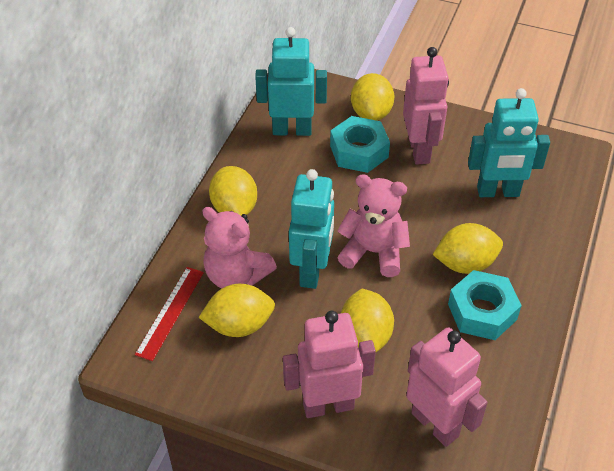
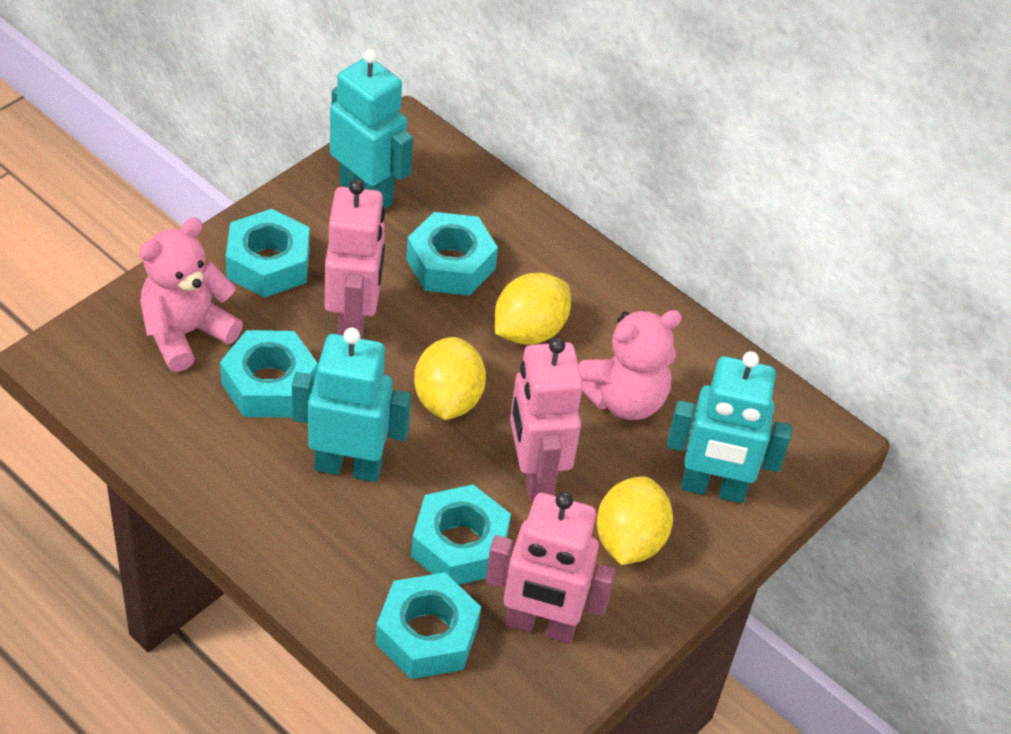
red ruler: 1 -> 0
turquoise nut: 2 -> 5
yellow lemon: 5 -> 3

